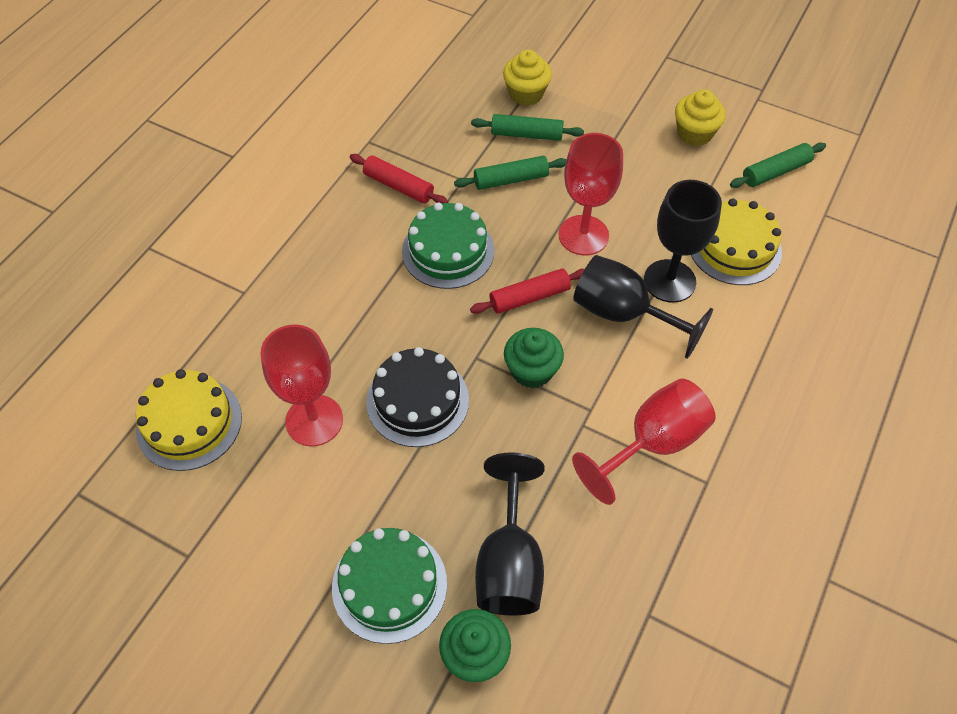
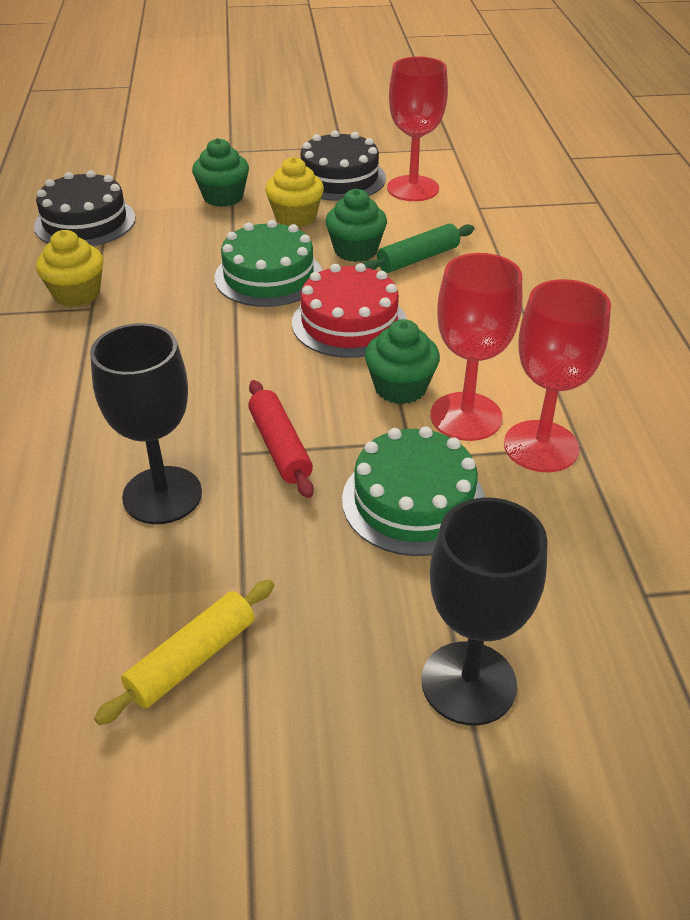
black cake: 1 -> 2
black goblet: 3 -> 2
green cupcake: 2 -> 3
green rolling pin: 3 -> 1
red cake: 0 -> 1
red rolling pin: 2 -> 1
yellow cake: 2 -> 0
yellow rolling pin: 0 -> 1

